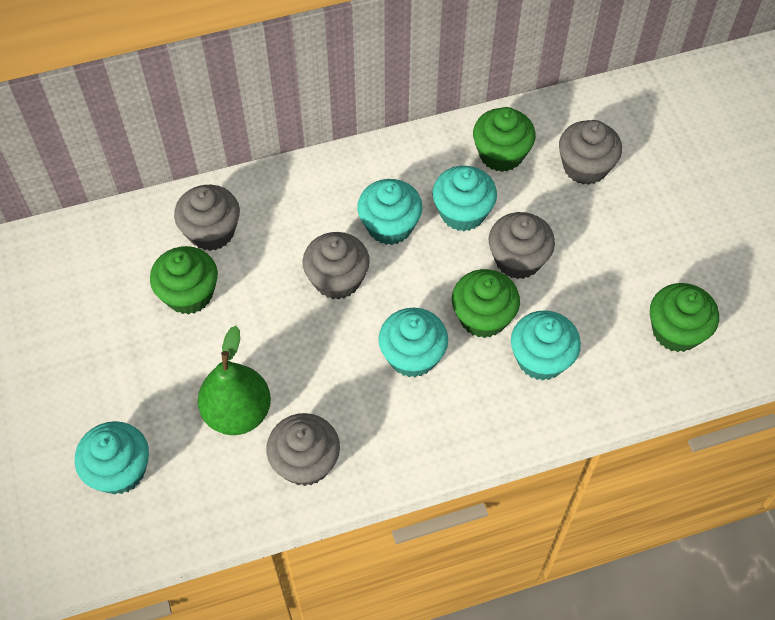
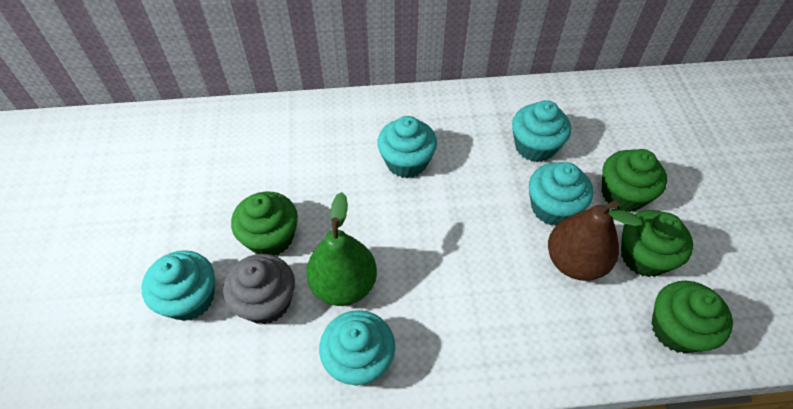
brown pear: 0 -> 1
grey cupcake: 5 -> 1

